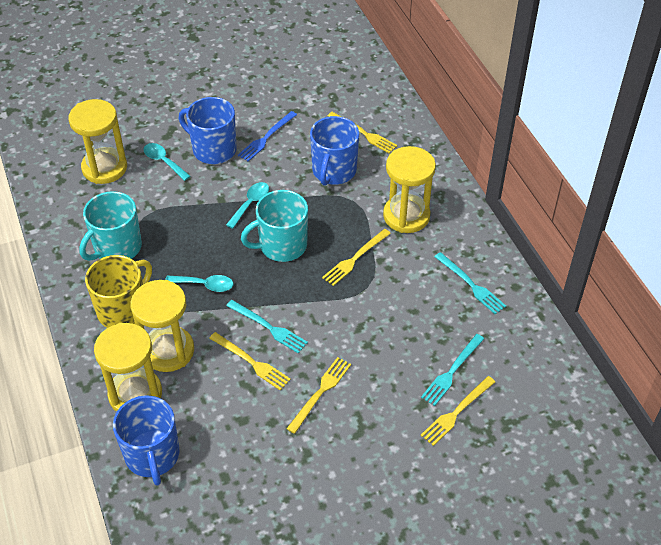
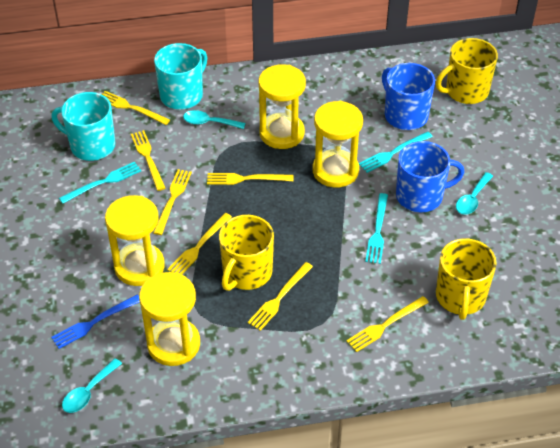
blue mug: 3 -> 2
yellow fork: 5 -> 7
yellow mug: 1 -> 3

